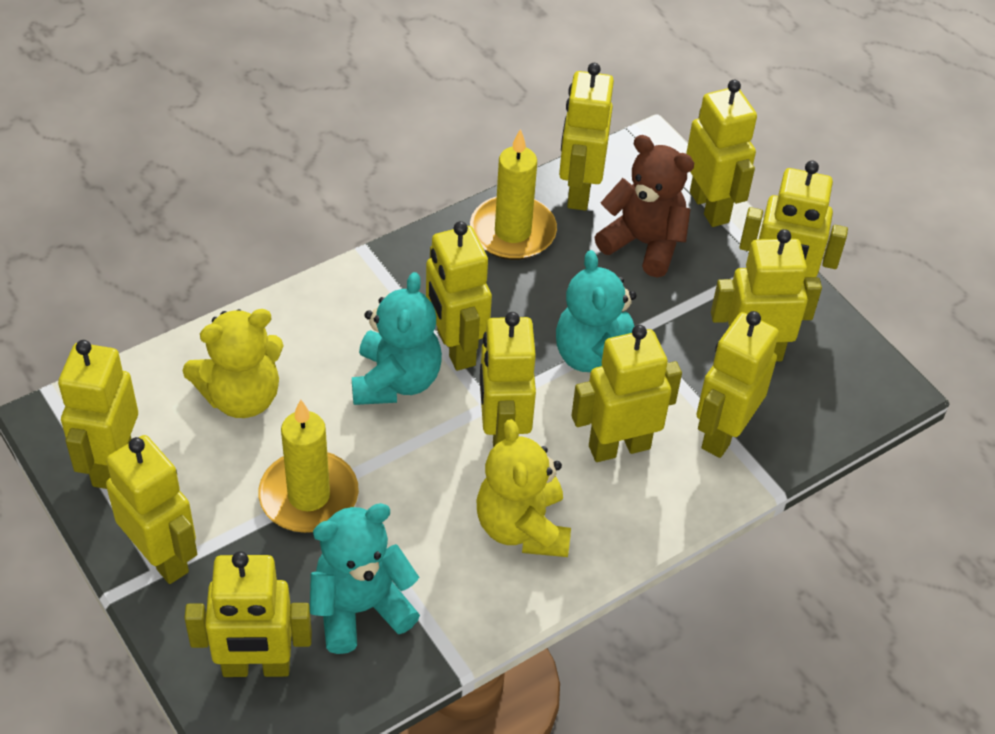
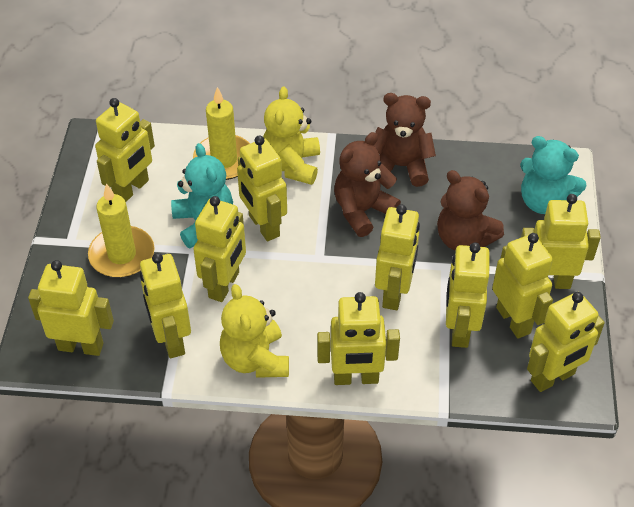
brown teddy bear: 1 -> 3
turquoise teddy bear: 3 -> 2

